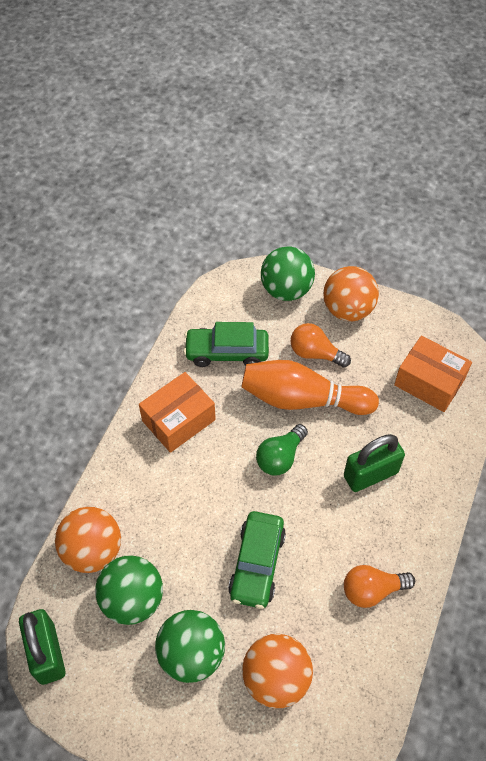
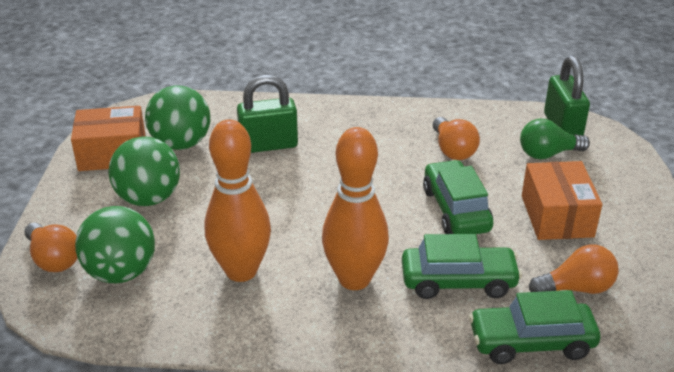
green car: 2 -> 3
orange ball: 3 -> 0
orange bowling pin: 1 -> 2
orange light bulb: 2 -> 3

